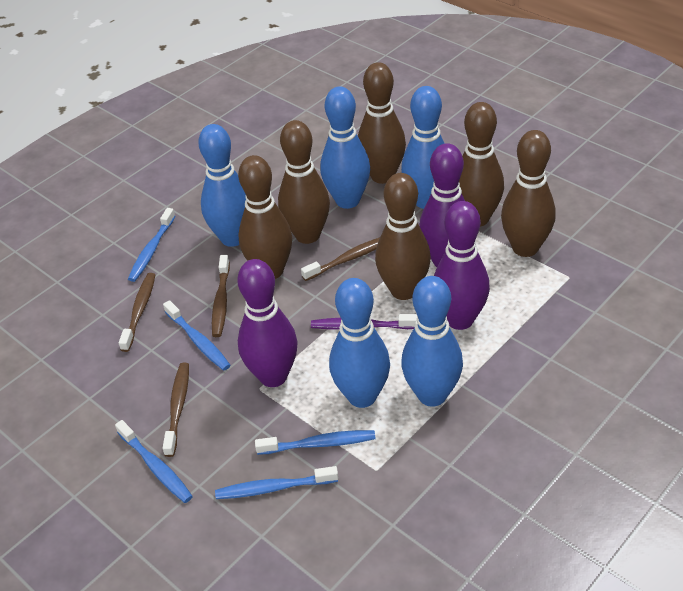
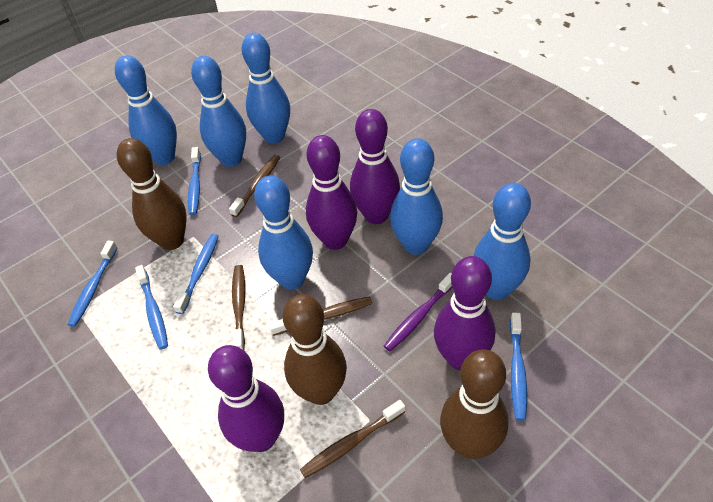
blue bowling pin: 5 -> 6
brown bowling pin: 6 -> 3
purple bowling pin: 3 -> 4

